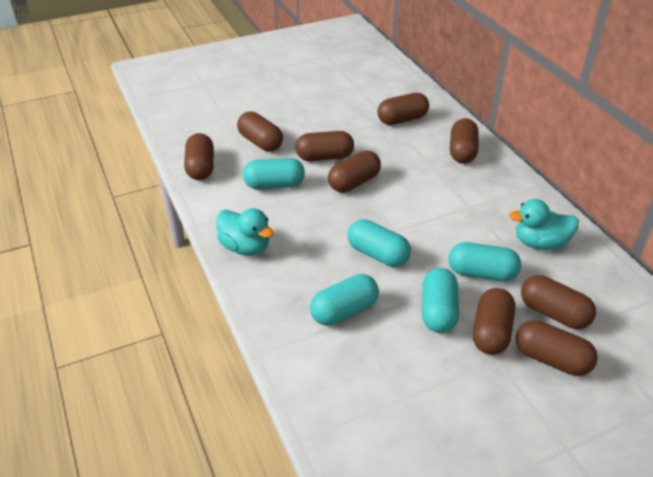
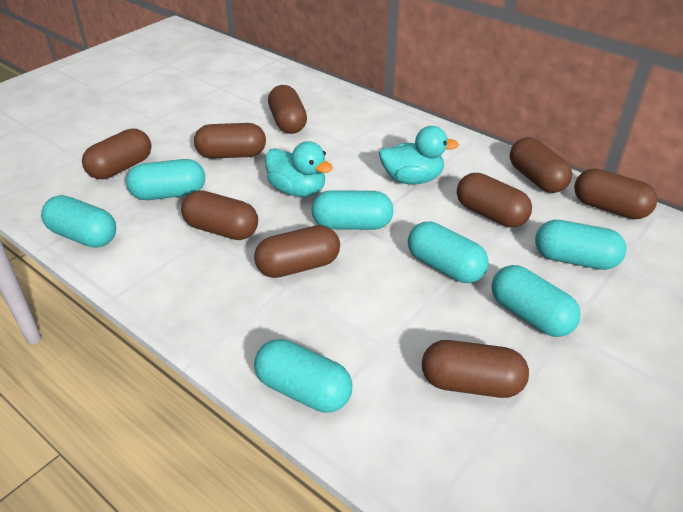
turquoise capsule: 5 -> 7

